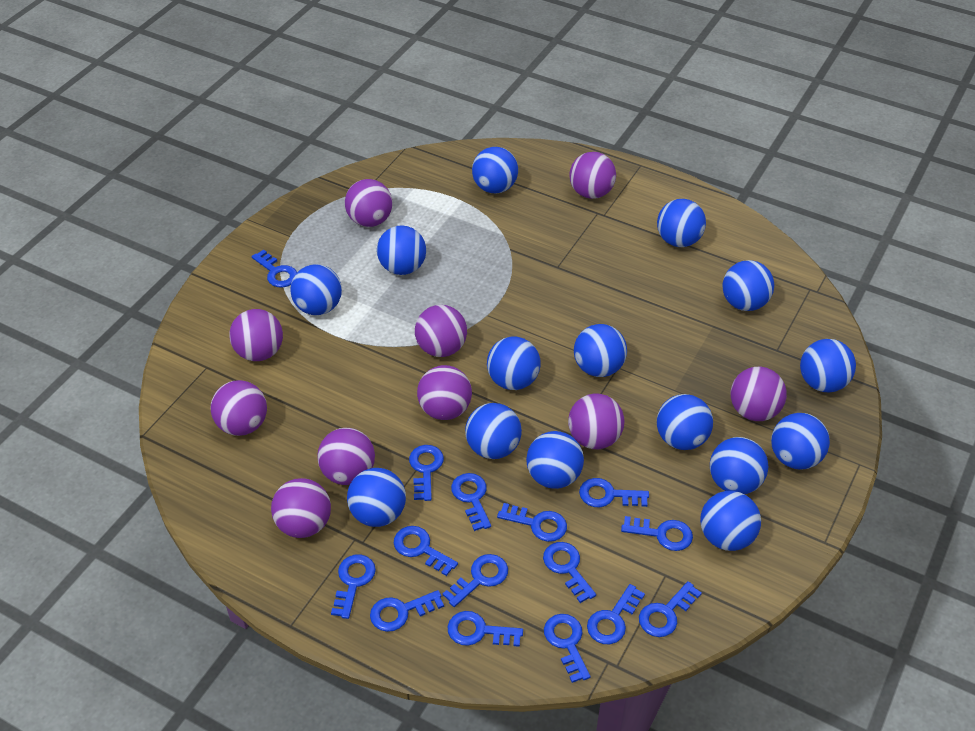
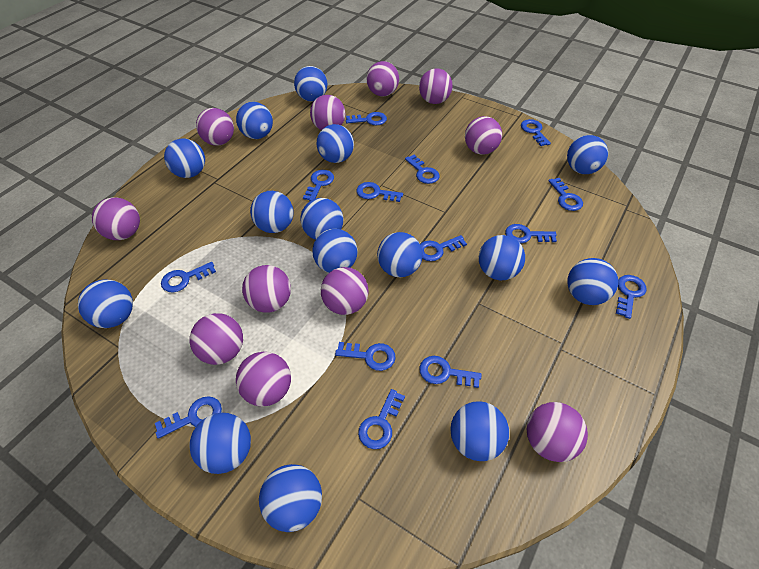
blue key: 15 -> 14
purple ball: 10 -> 11

